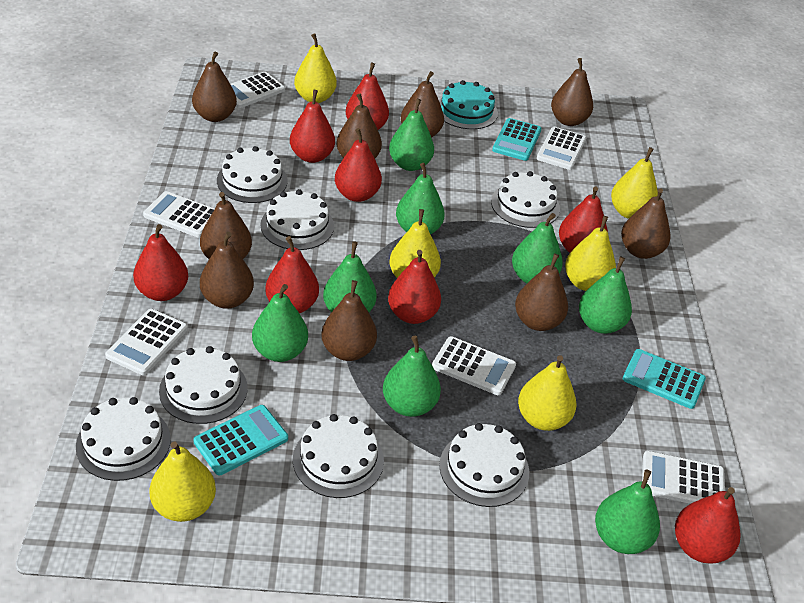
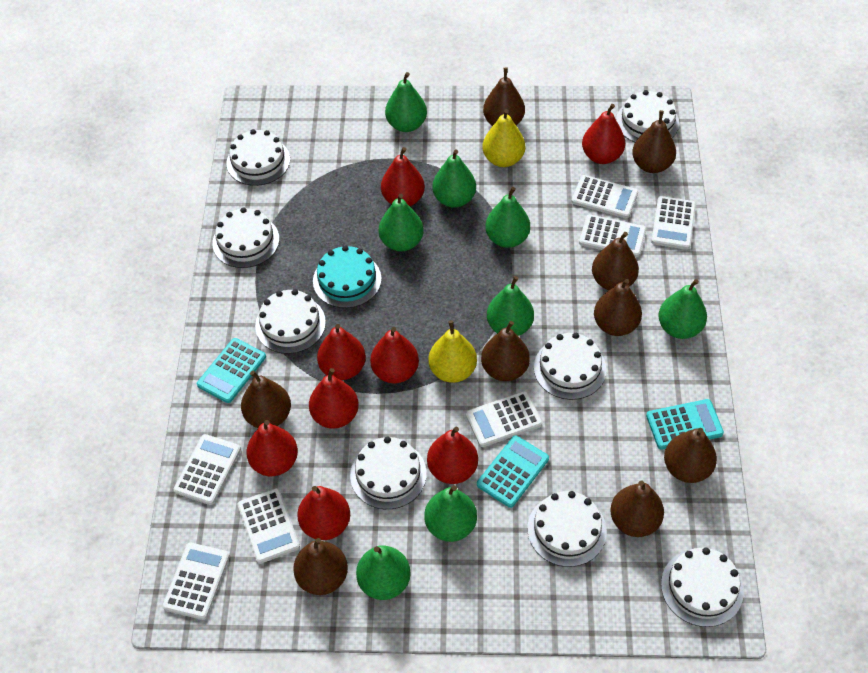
white cake: 7 -> 8
white calculator: 6 -> 7
yellow pear: 6 -> 2

